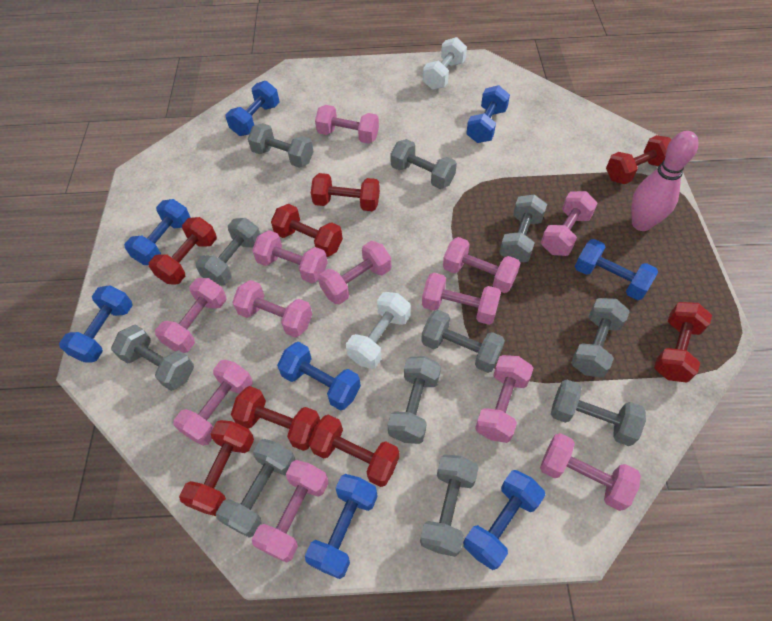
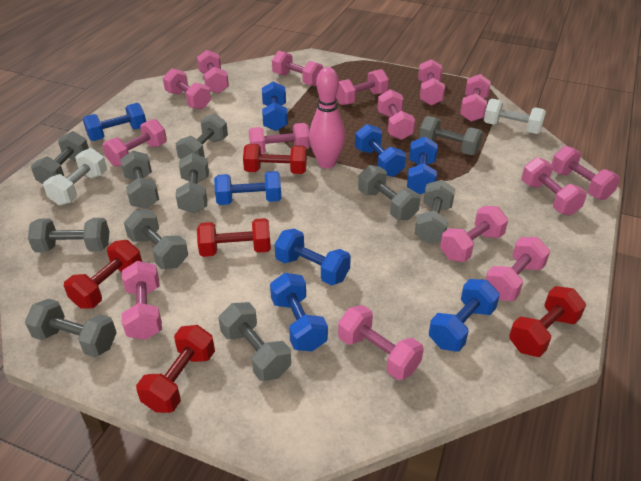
pink dumbbell: 12 -> 15
red dumbbell: 8 -> 5

